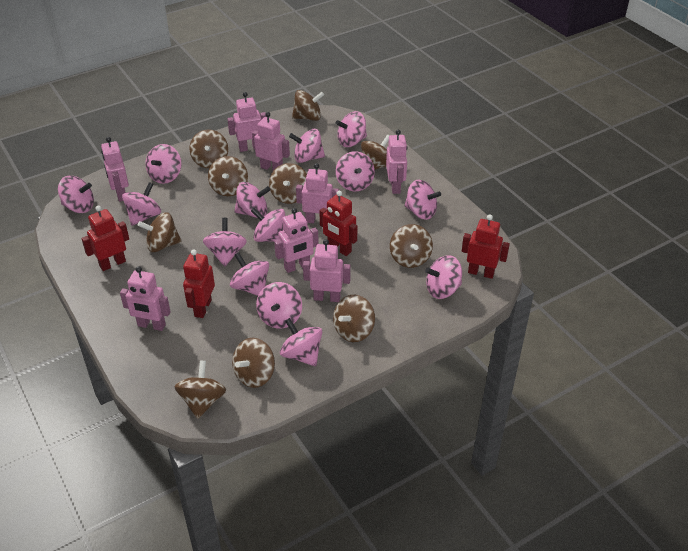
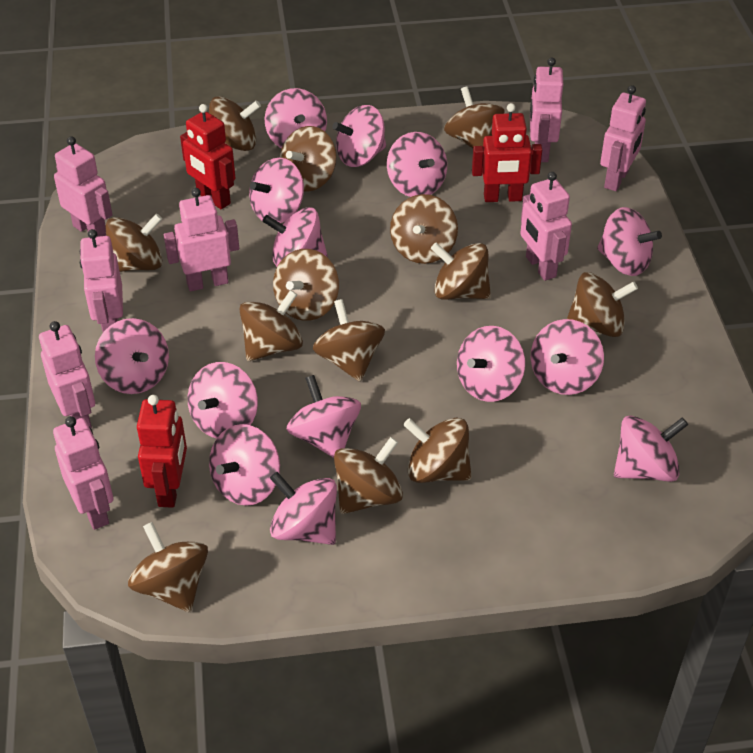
brown spinning top: 10 -> 13
red robot: 4 -> 3

